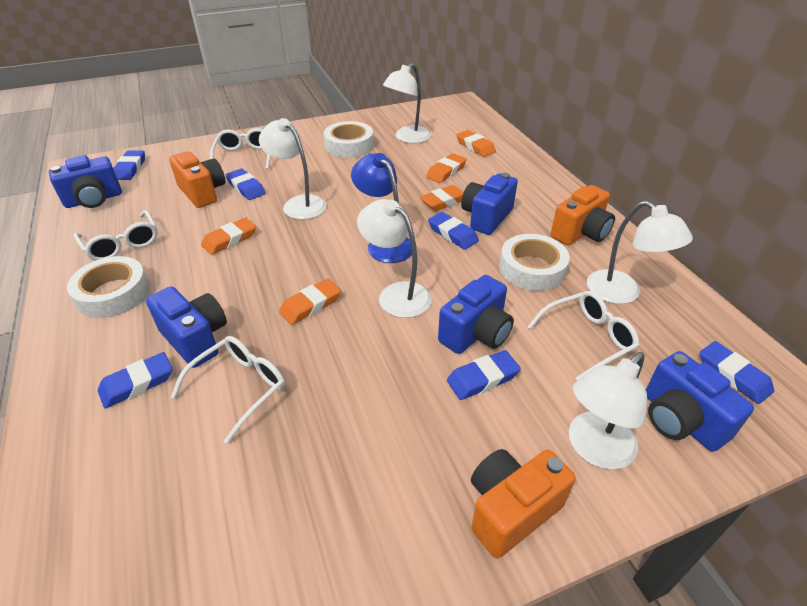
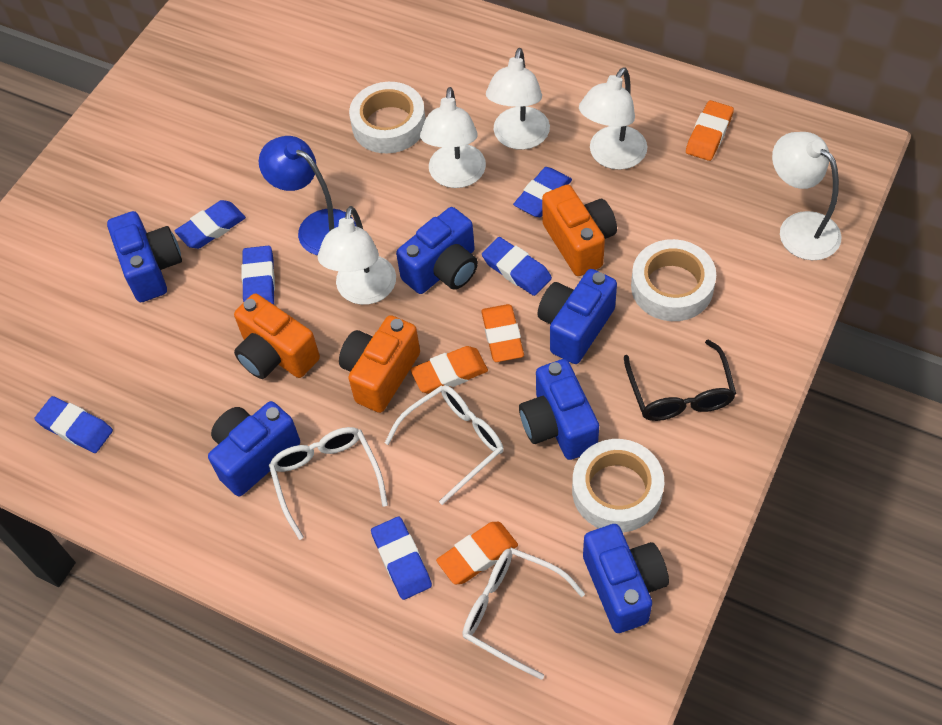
black glasses: 0 -> 1
blue camera: 5 -> 6
orange eraser: 5 -> 4
white glasses: 4 -> 3

